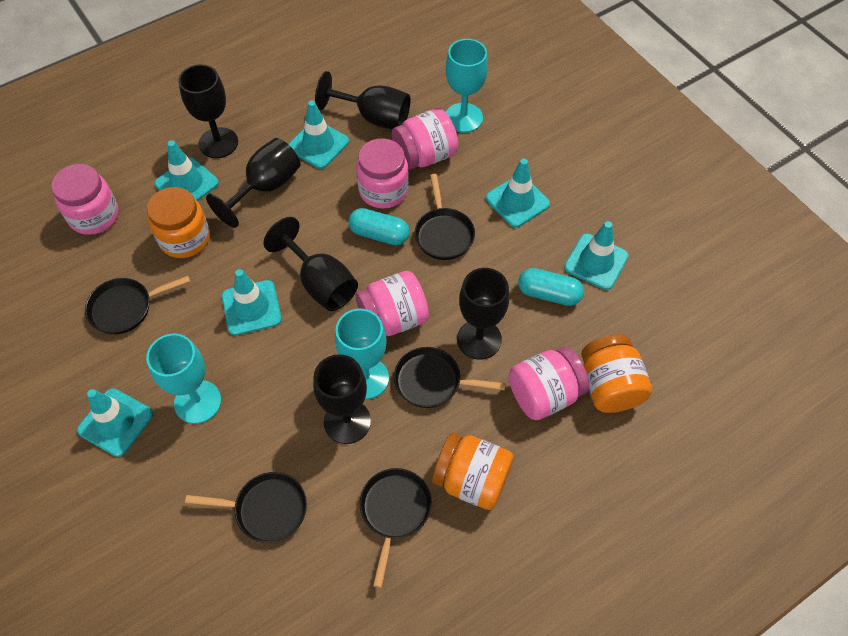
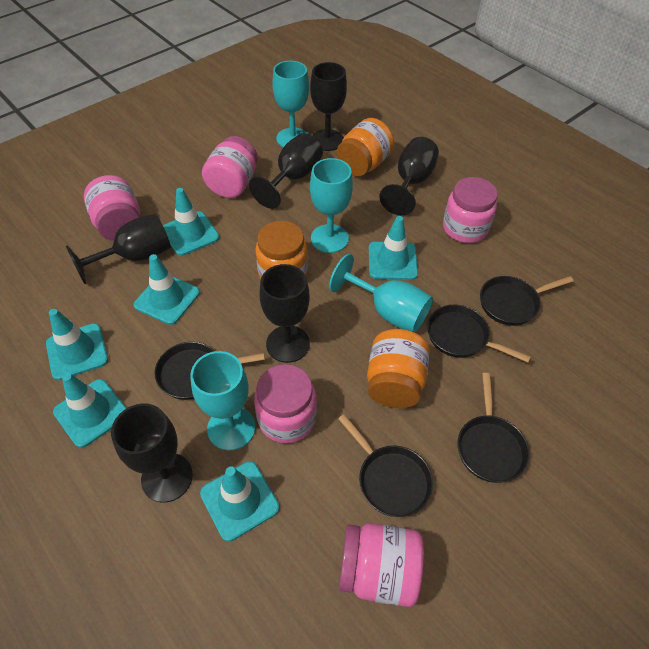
turquoise capsule: 2 -> 0
turquoise goblet: 3 -> 4

